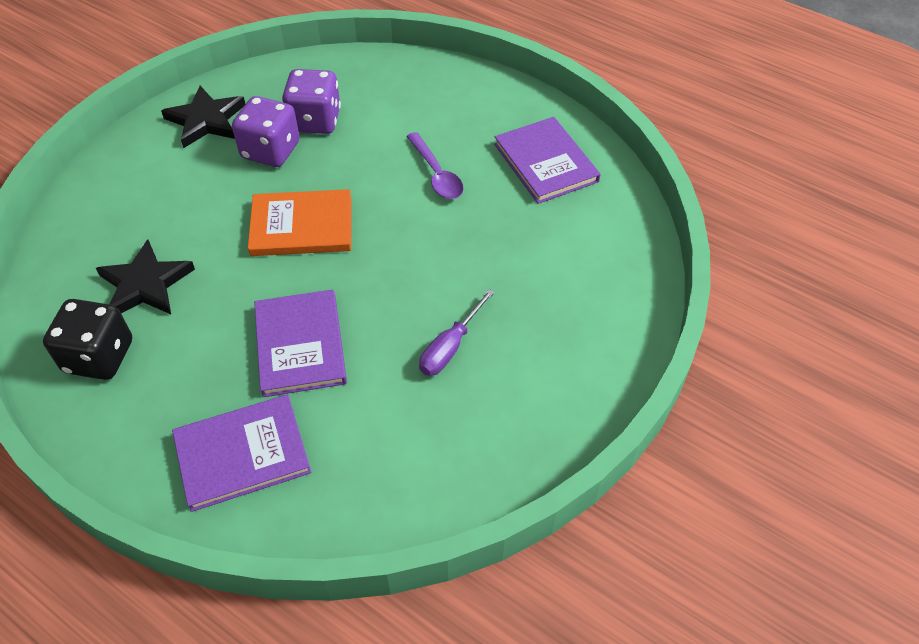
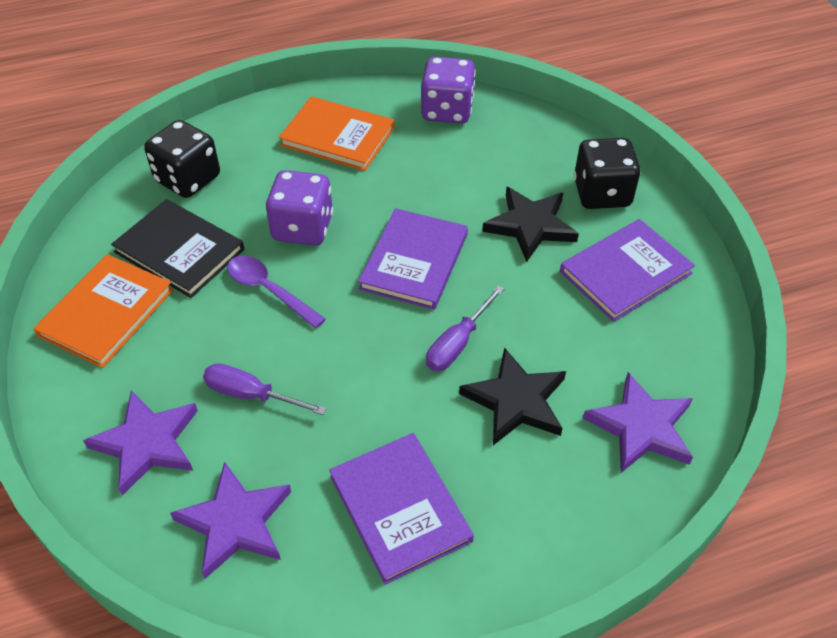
black book: 0 -> 1
black dice: 1 -> 2
orange book: 1 -> 2
purple screwdriver: 1 -> 2
purple star: 0 -> 3

